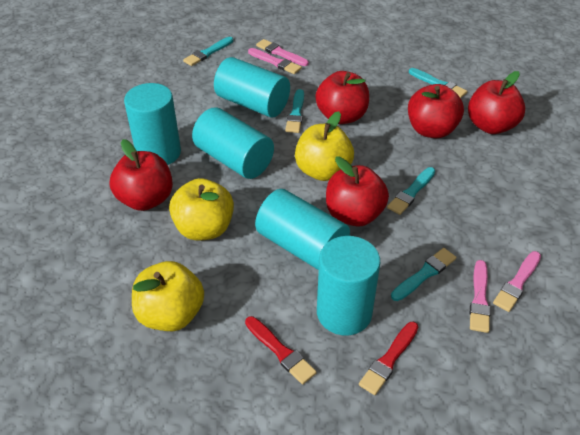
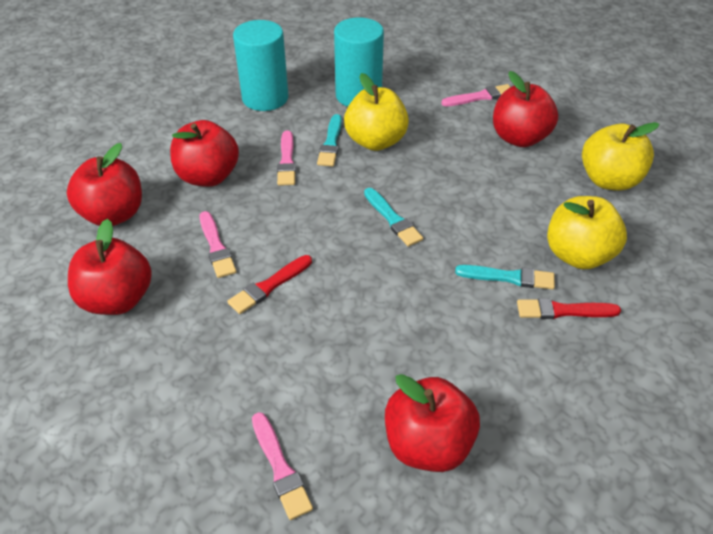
turquoise brush: 5 -> 3
turquoise cylinder: 5 -> 2

